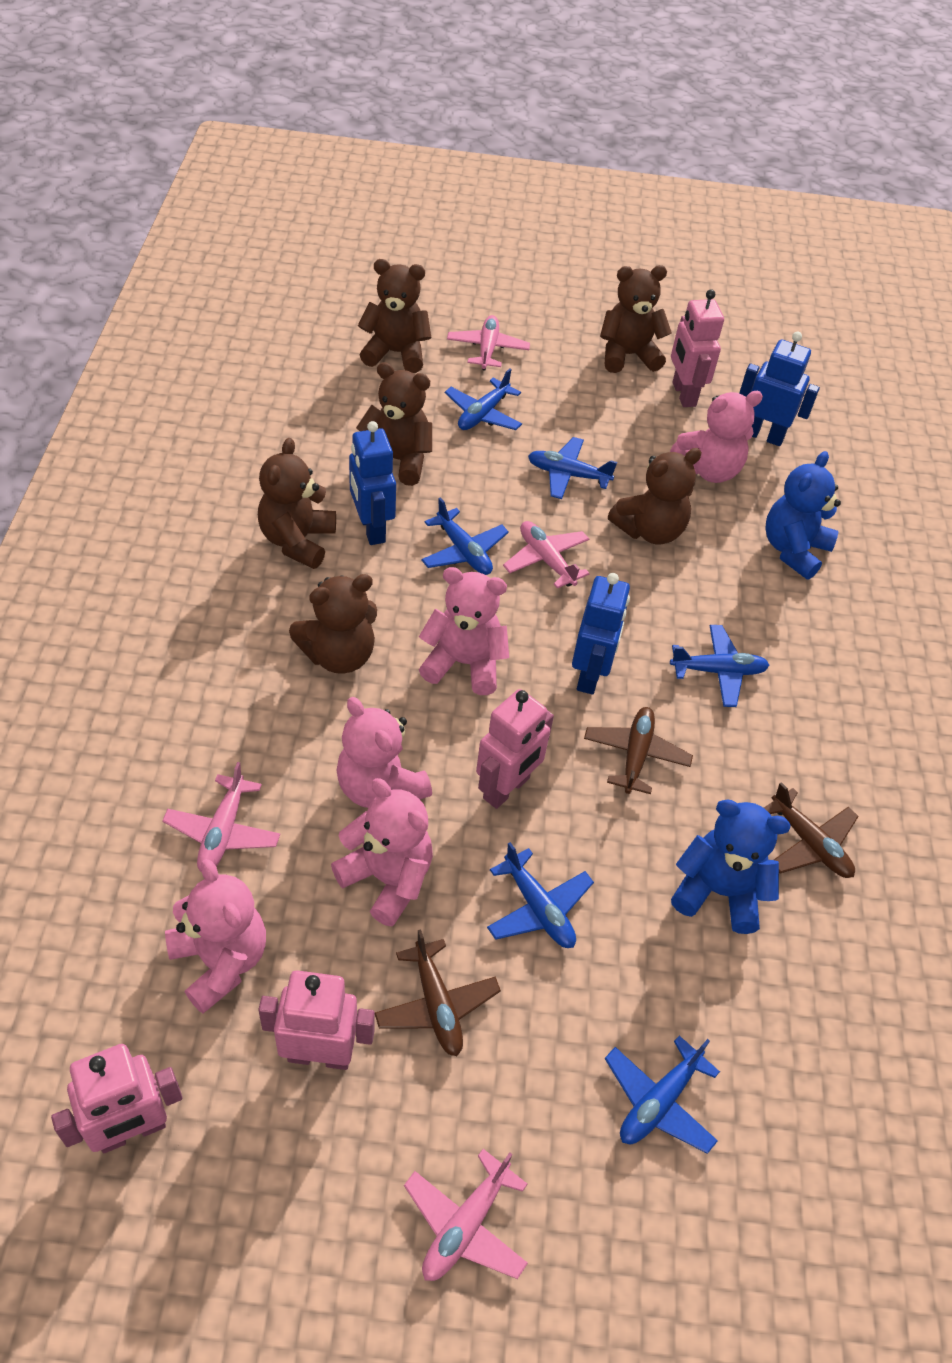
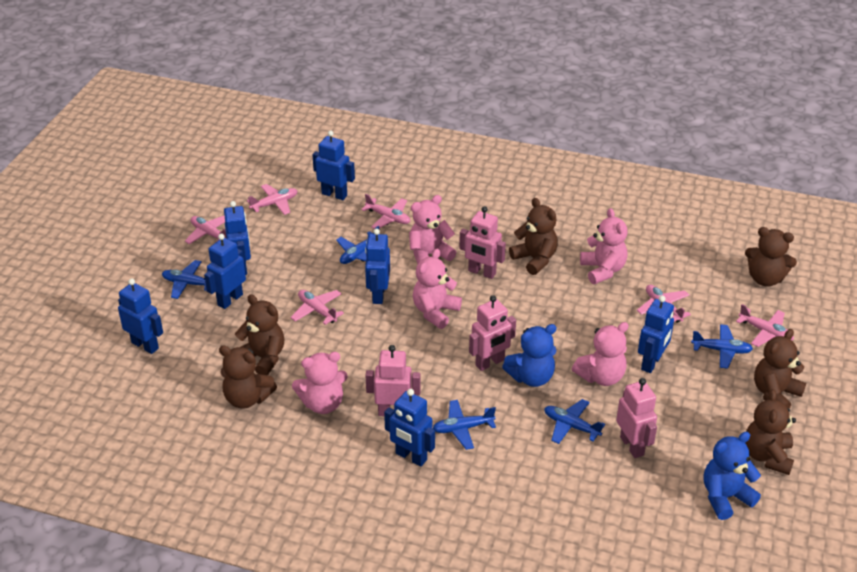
blue plane: 6 -> 5
blue robot: 3 -> 7
brown plane: 3 -> 0
pink plane: 4 -> 6

